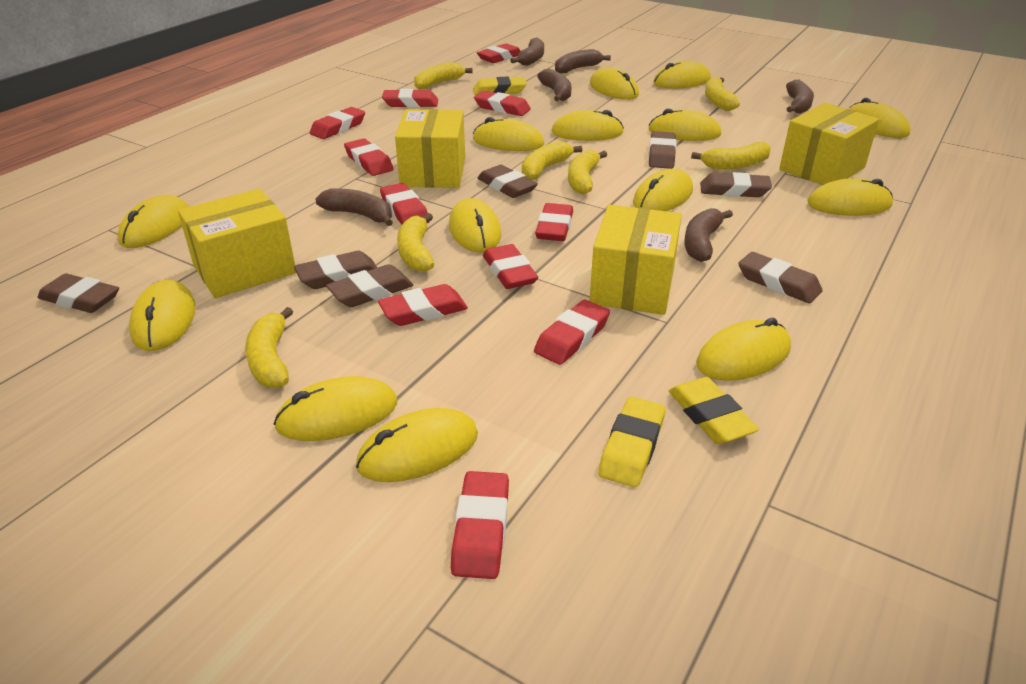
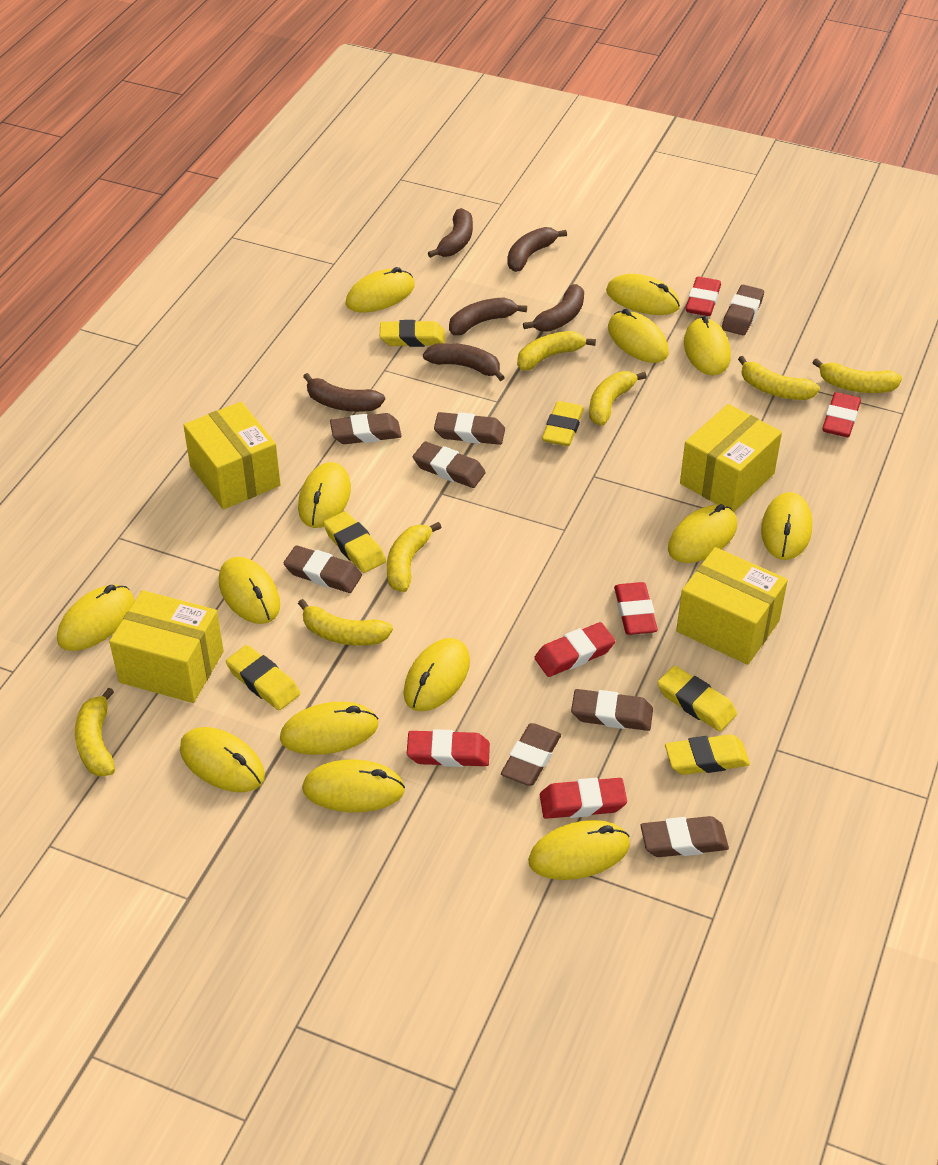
brown eraser: 7 -> 8
red eraser: 11 -> 6
yellow eraser: 3 -> 6

